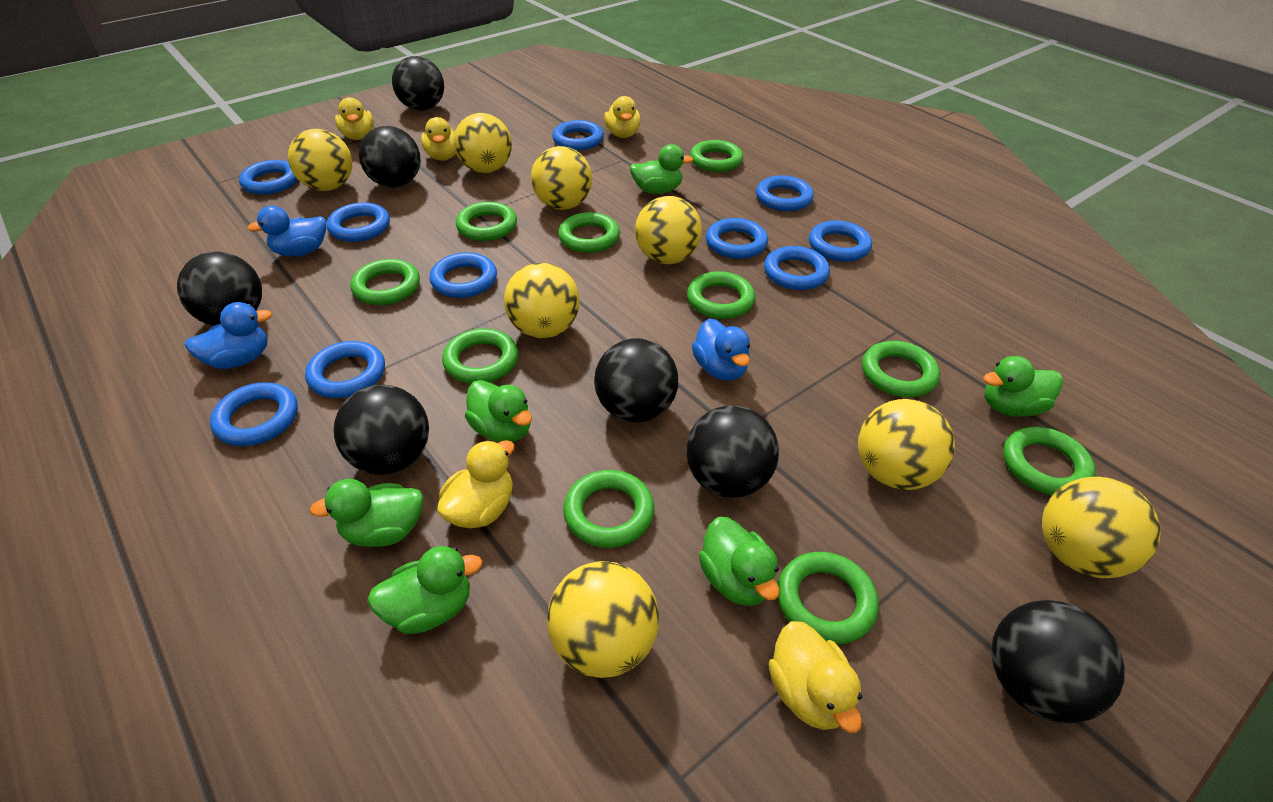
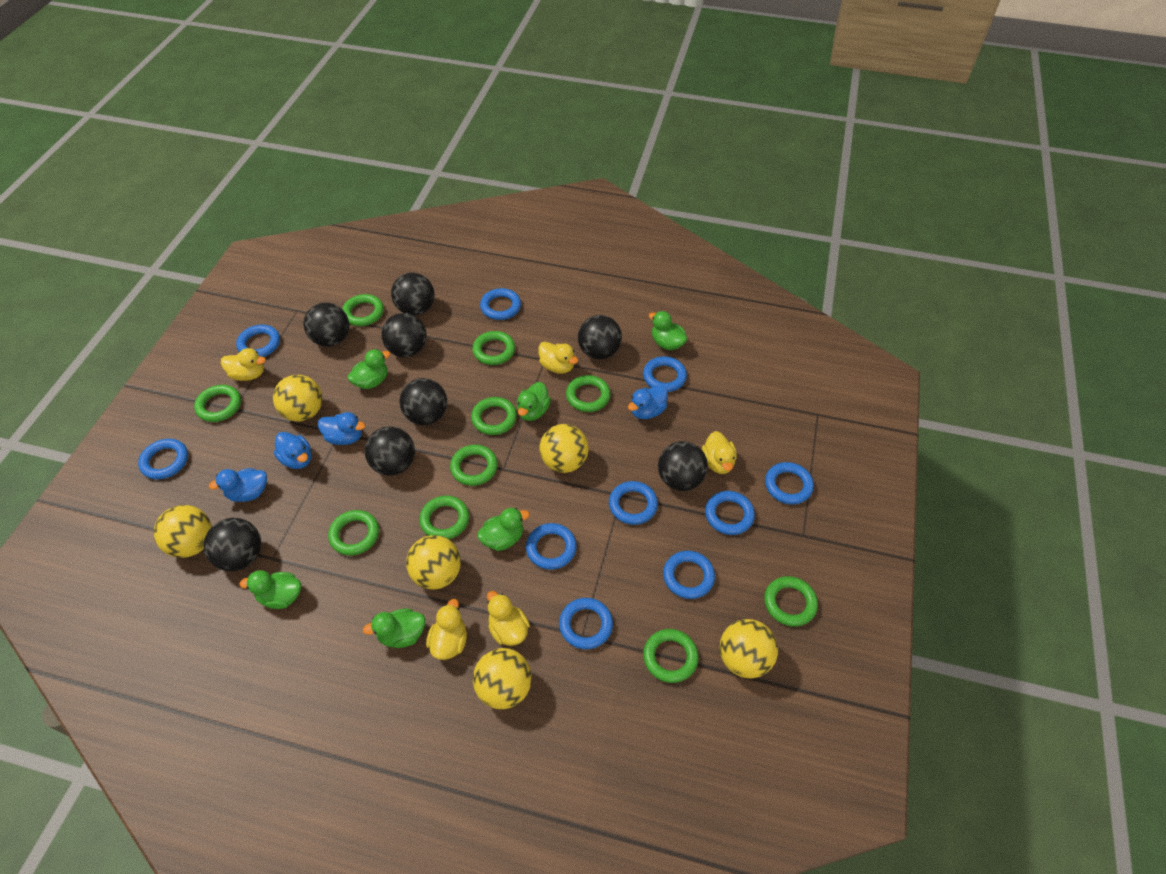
black ball: 7 -> 8
blue duck: 3 -> 4
yellow ball: 8 -> 6

